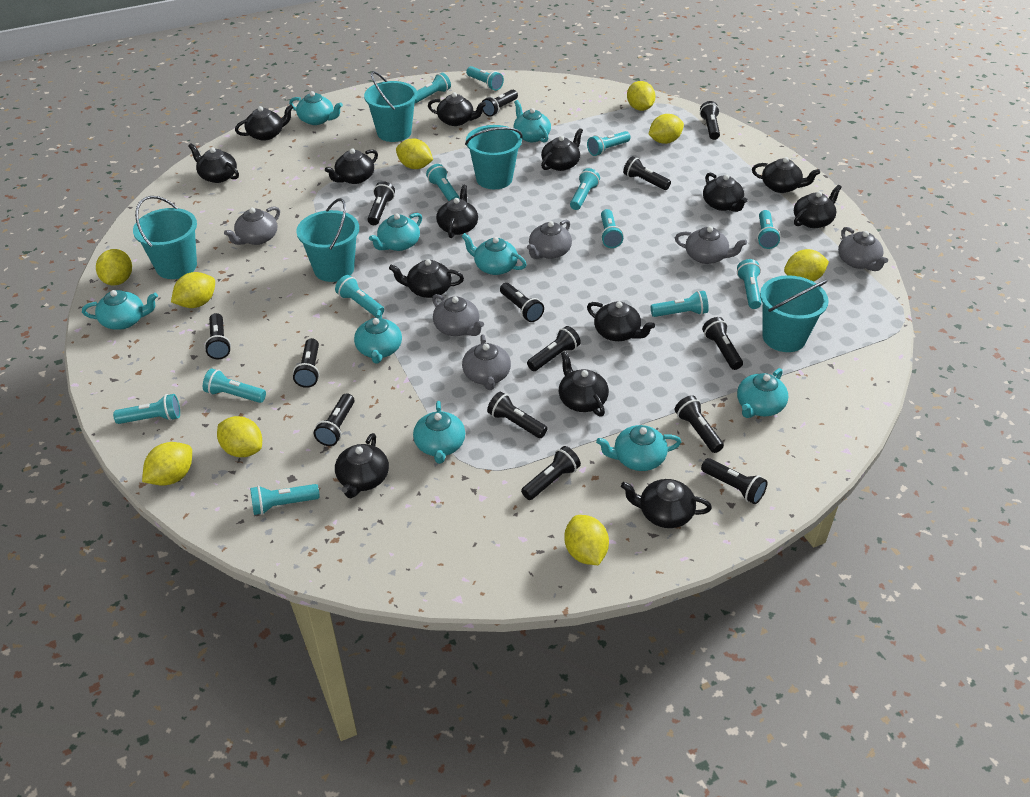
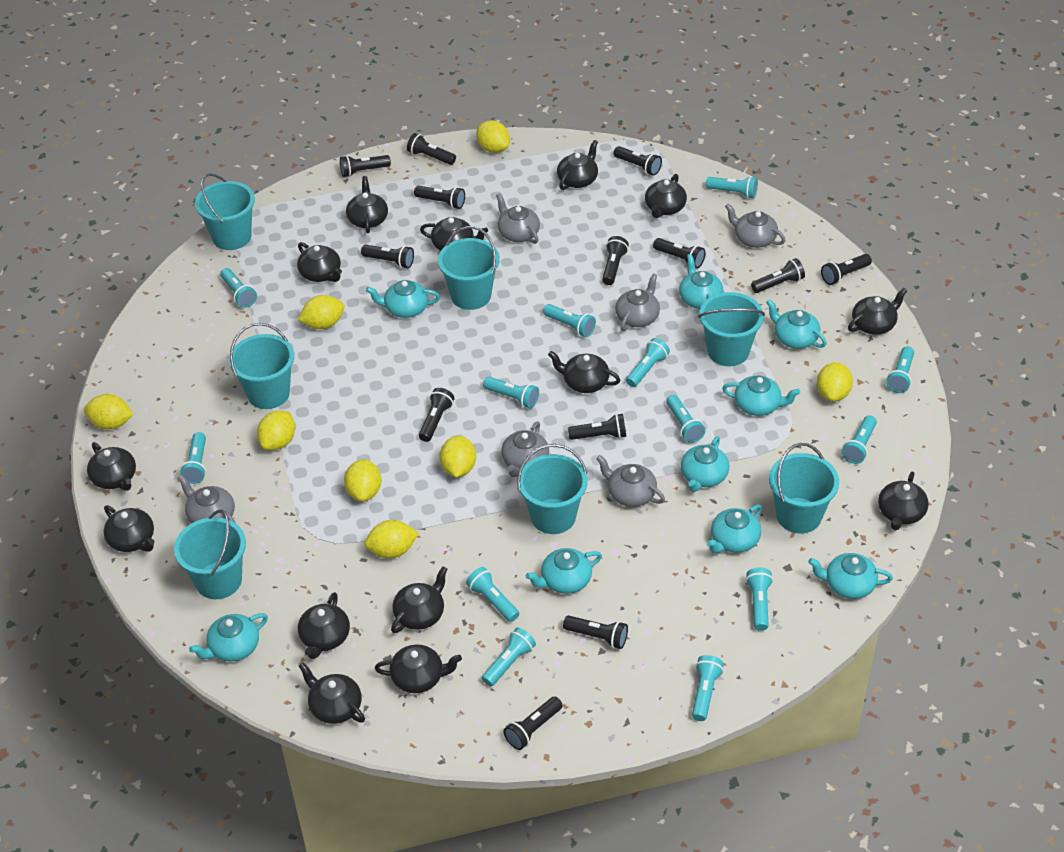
black flashlight: 14 -> 13
turquoise bucket: 5 -> 7
yellow lemon: 9 -> 8

